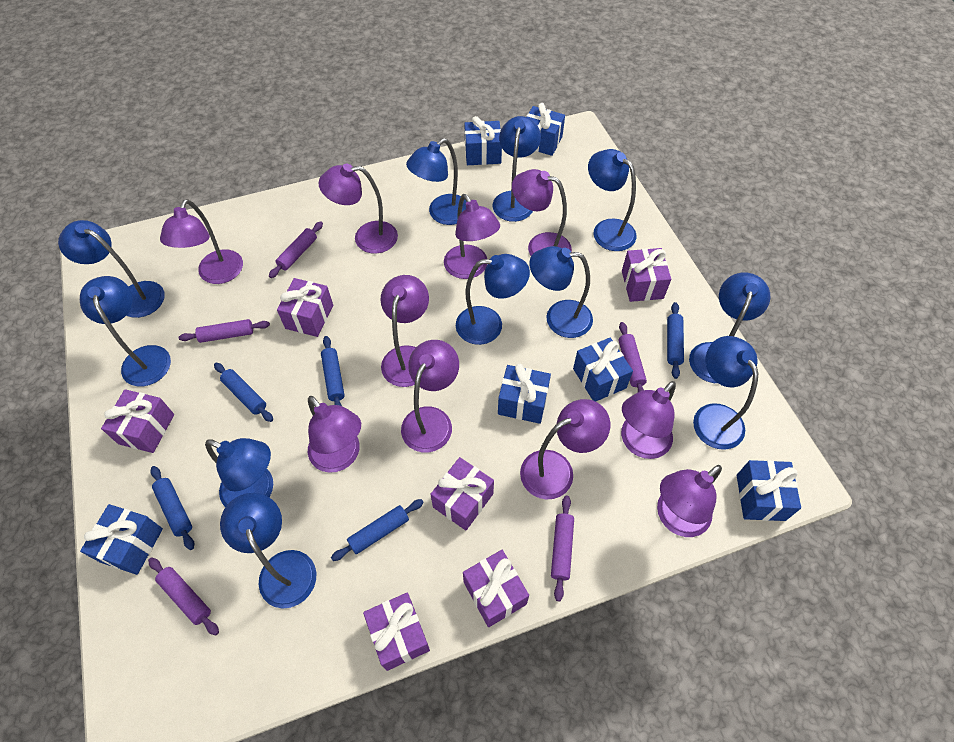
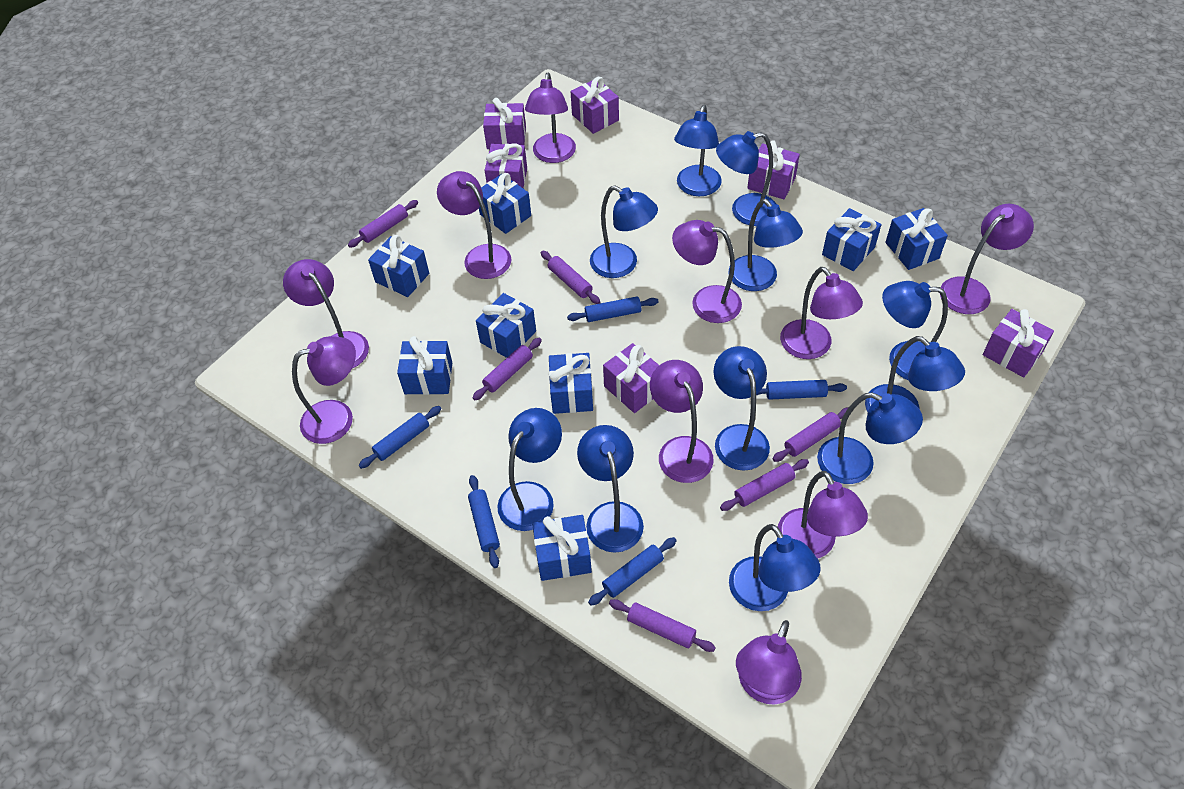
blue gift: 6 -> 8
purple rolling pin: 5 -> 6

